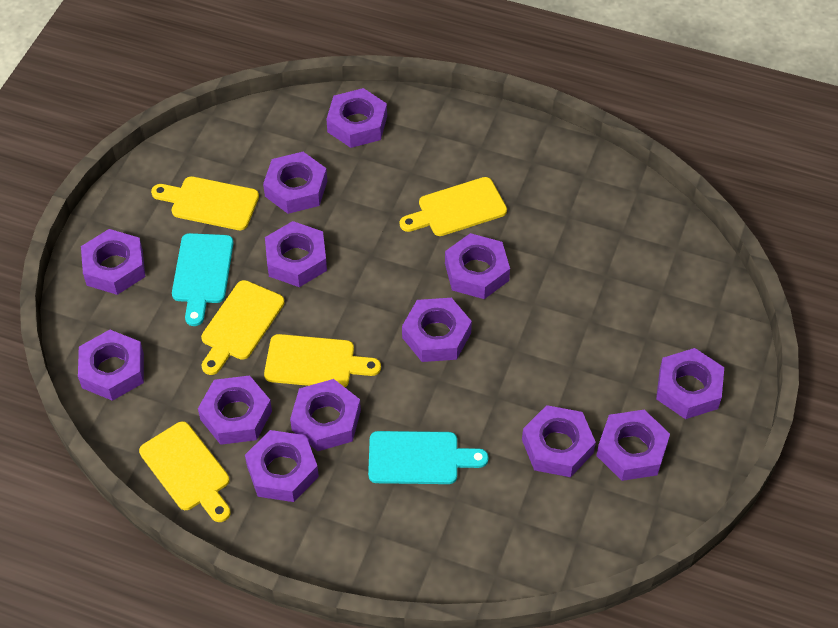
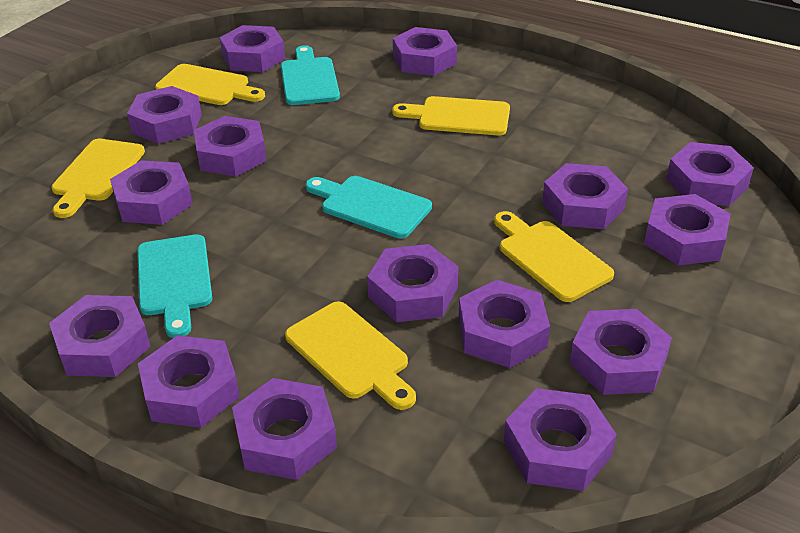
purple nut: 13 -> 15
turquoise cutting board: 2 -> 3

